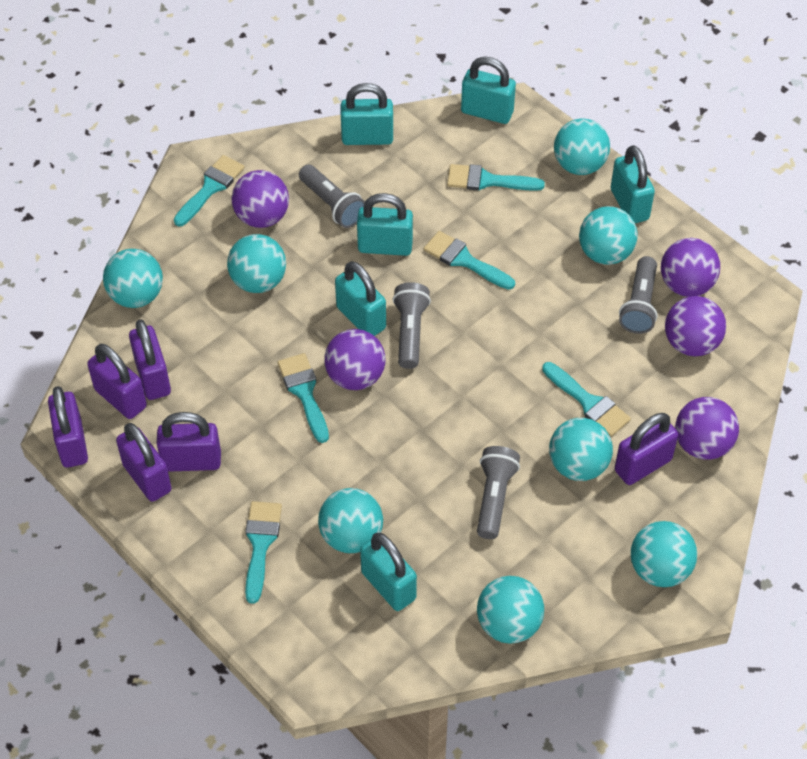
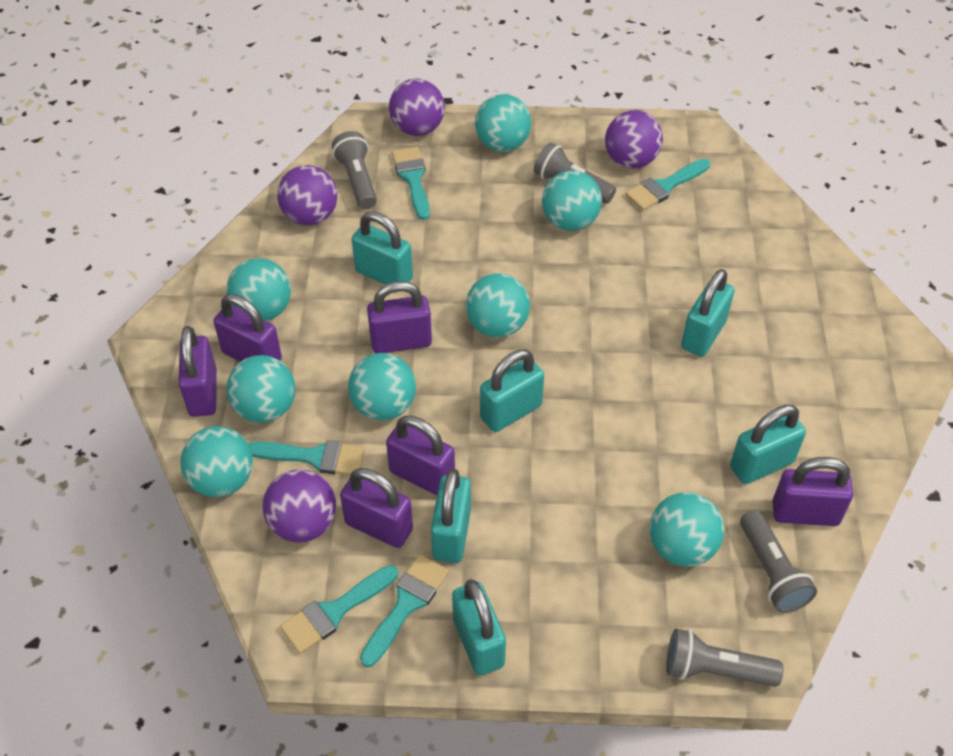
purple ball: 5 -> 4
turquoise brush: 6 -> 5

